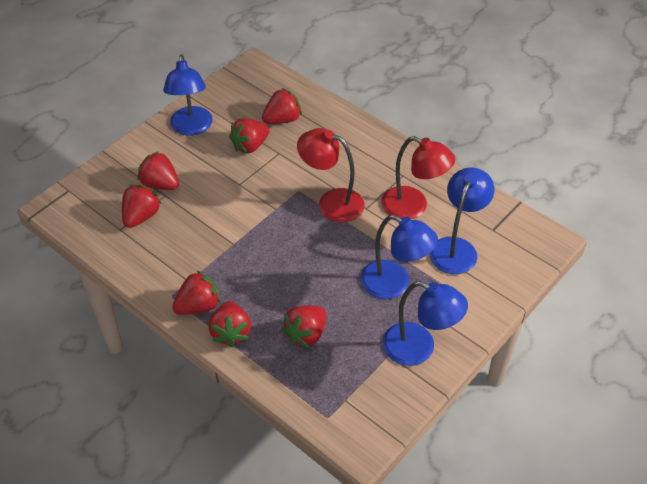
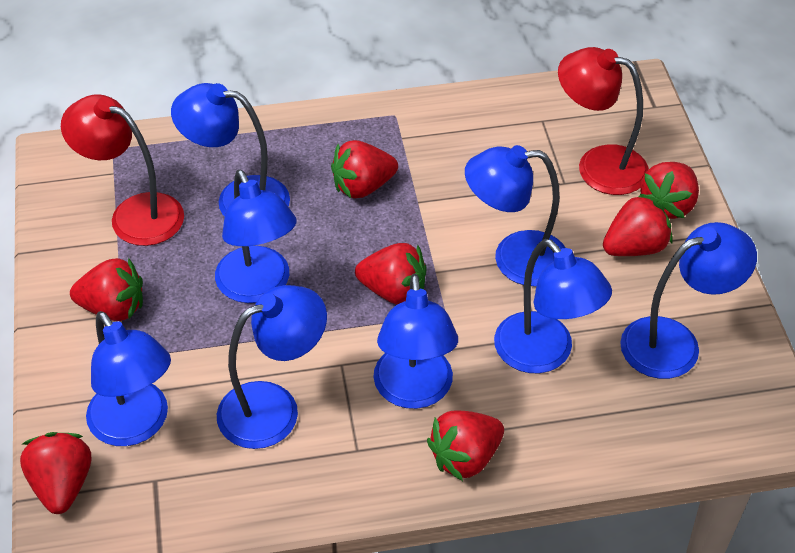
blue lamp: 4 -> 8

